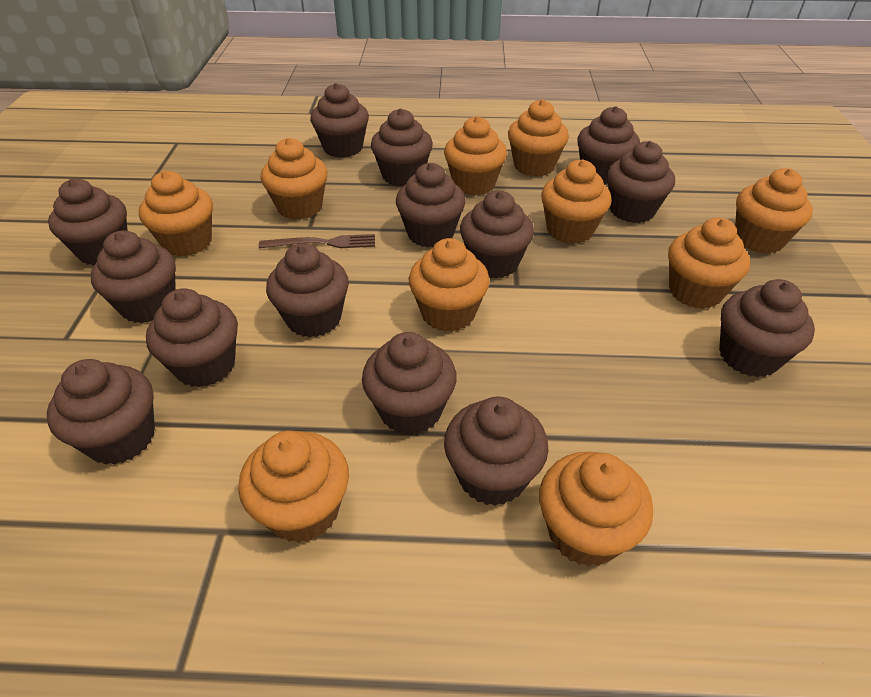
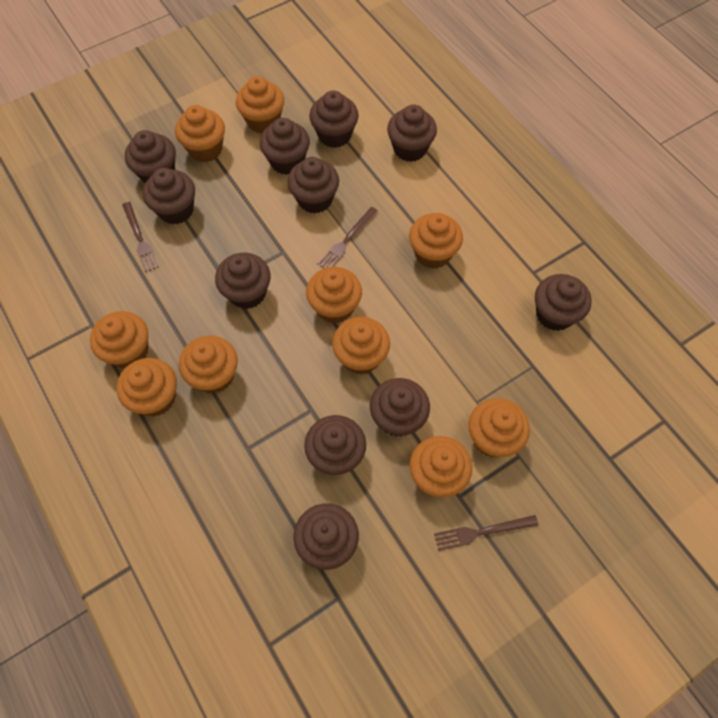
brown cupcake: 14 -> 11
brown fork: 1 -> 3

